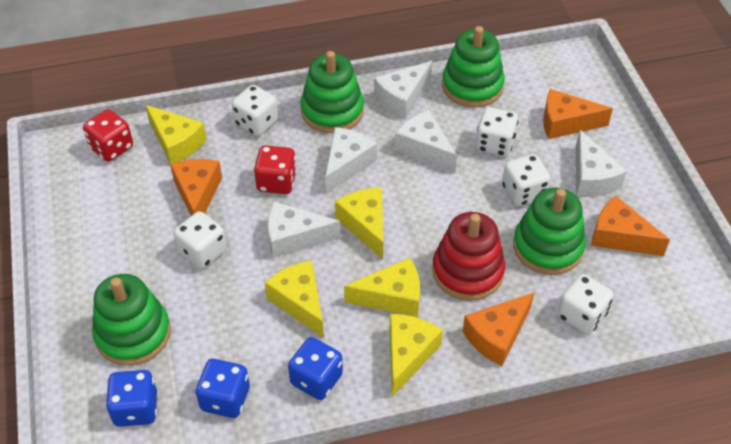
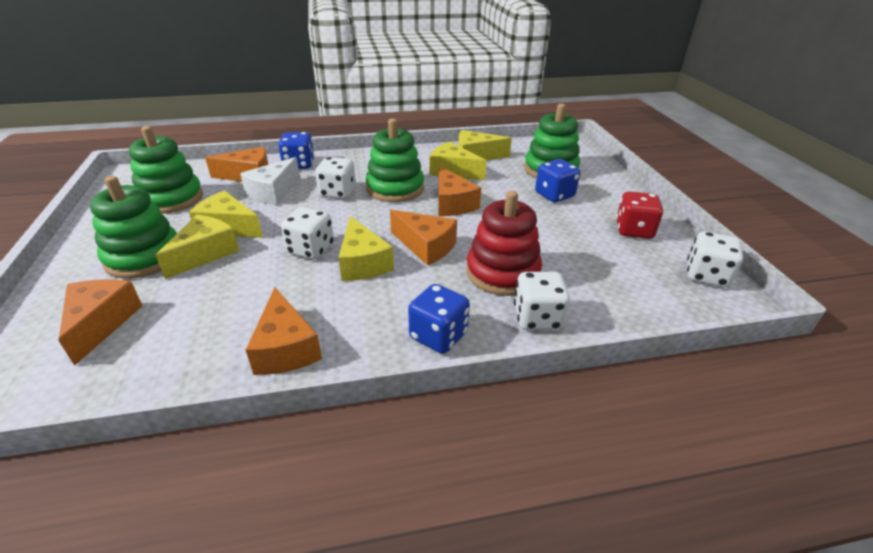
orange cheese: 4 -> 5
red dice: 2 -> 1
white cheese: 5 -> 1
white dice: 5 -> 4

